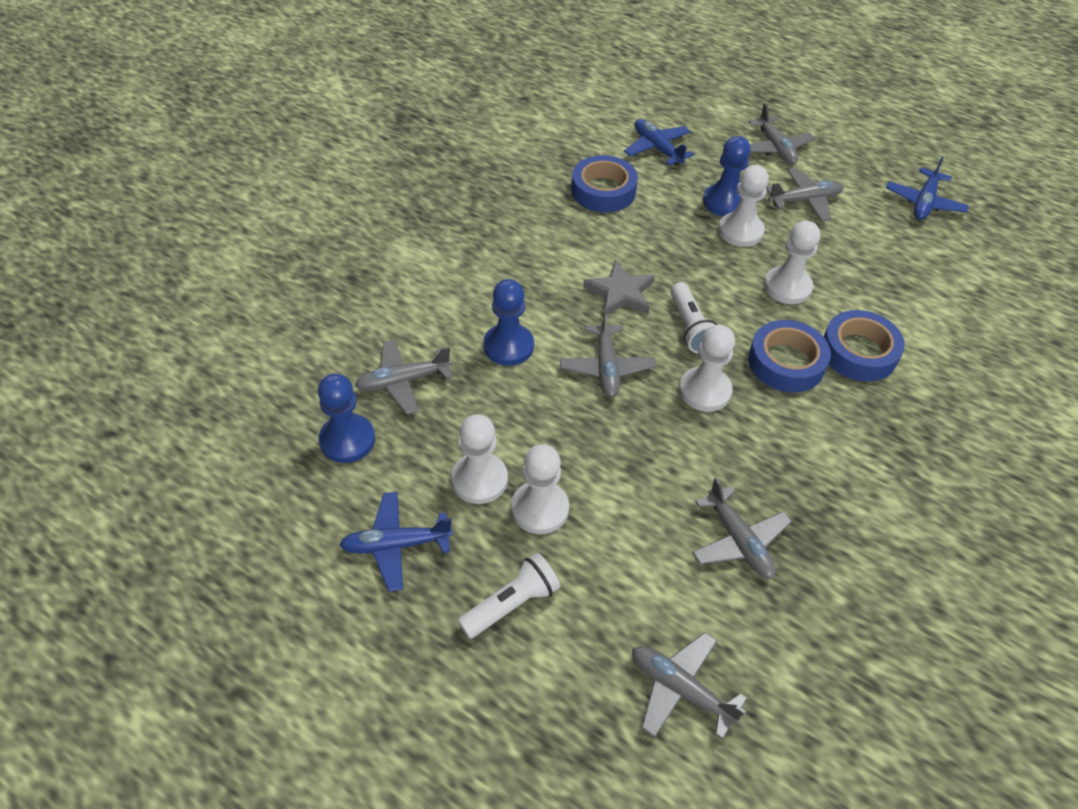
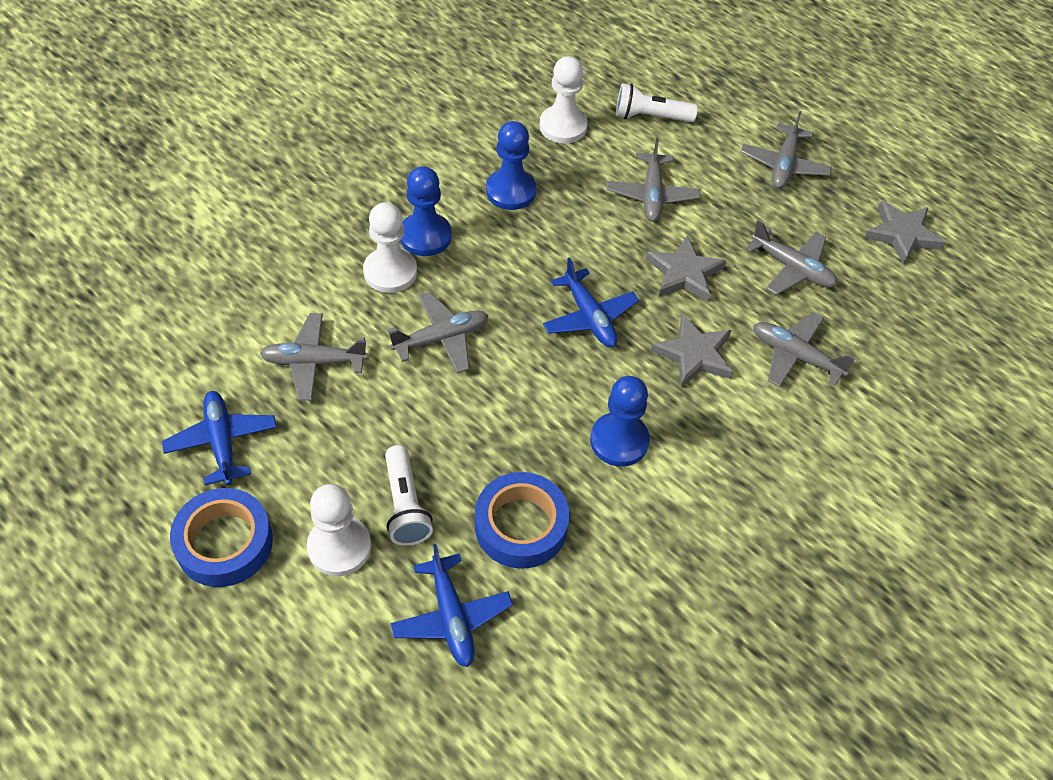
blue tape: 3 -> 2
grey star: 1 -> 3
white pawn: 5 -> 3

